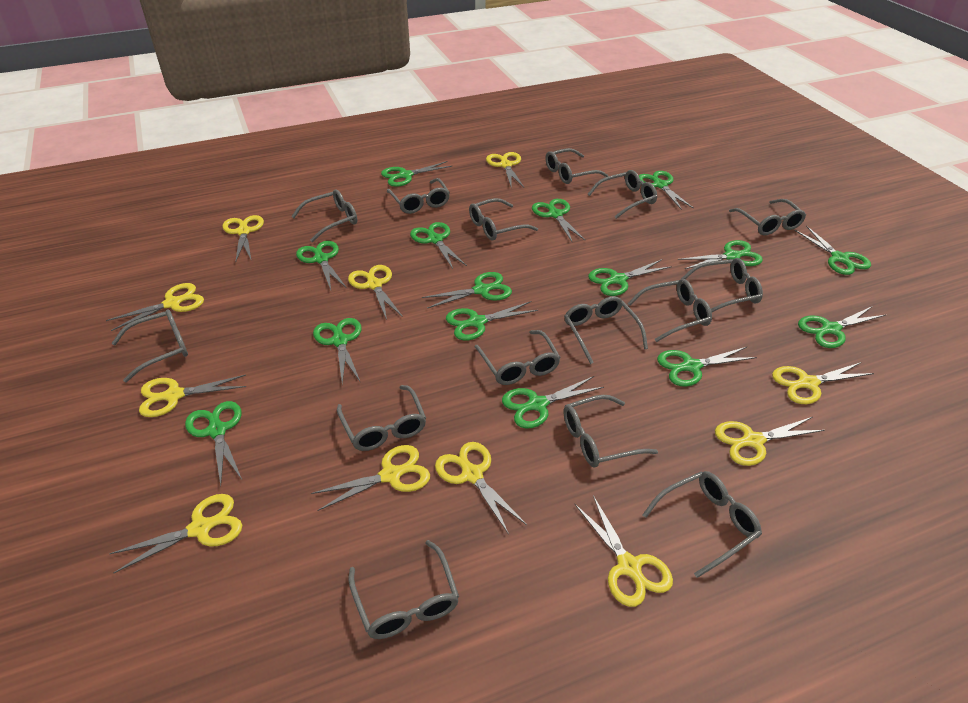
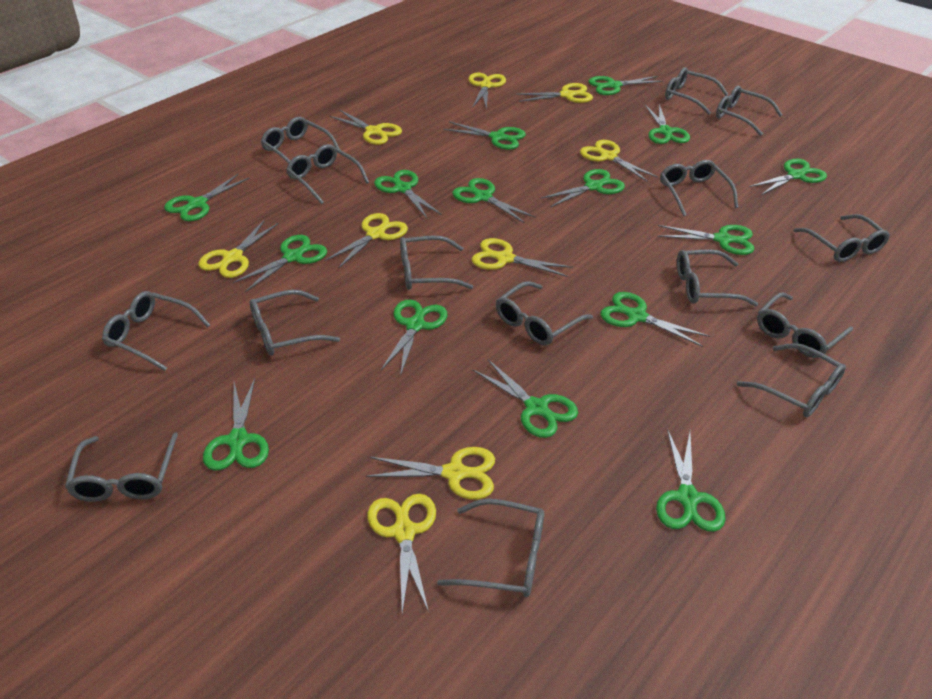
yellow scissors: 11 -> 9

